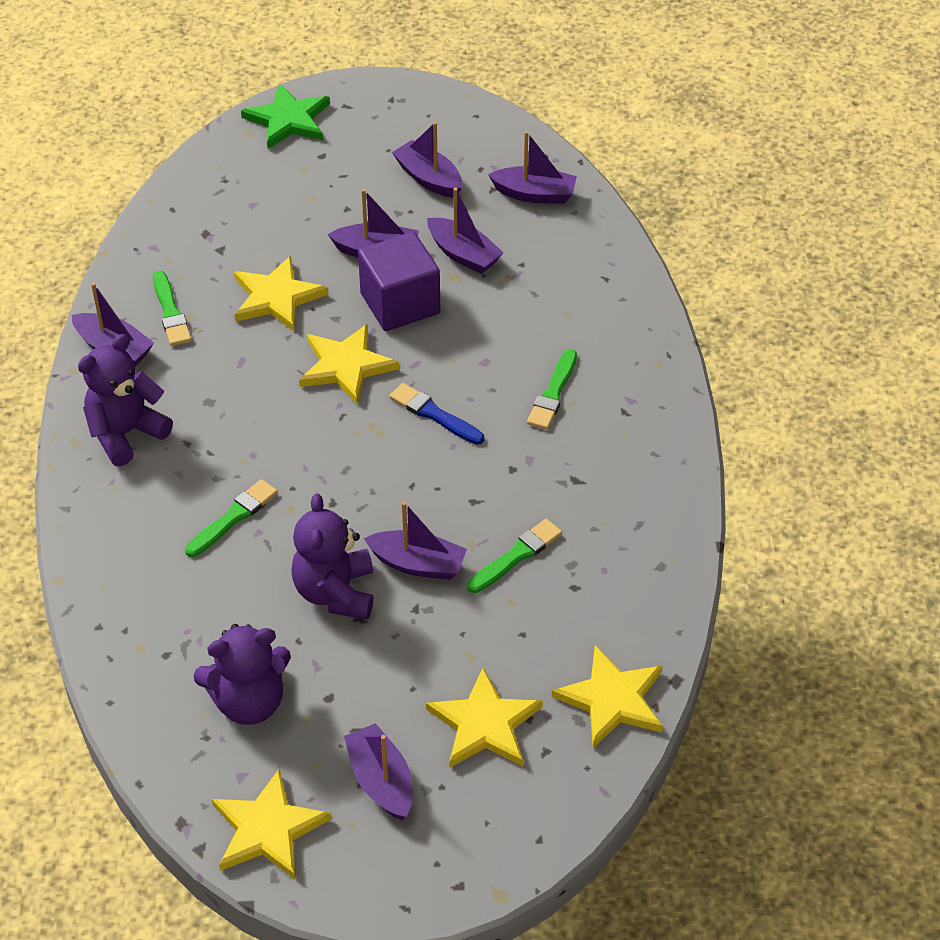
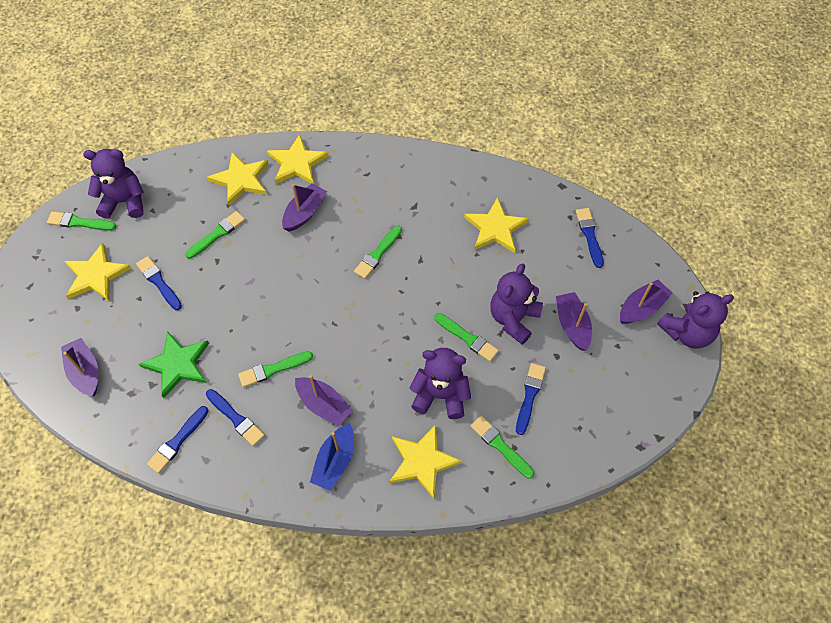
blue boat: 0 -> 1
blue brush: 1 -> 5
green brush: 4 -> 6
purple boat: 7 -> 5
purple cube: 1 -> 0
purple teddy bear: 3 -> 4

